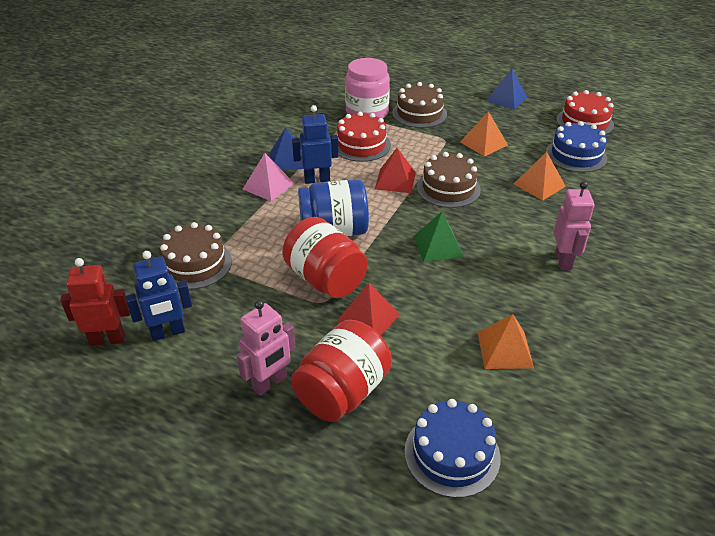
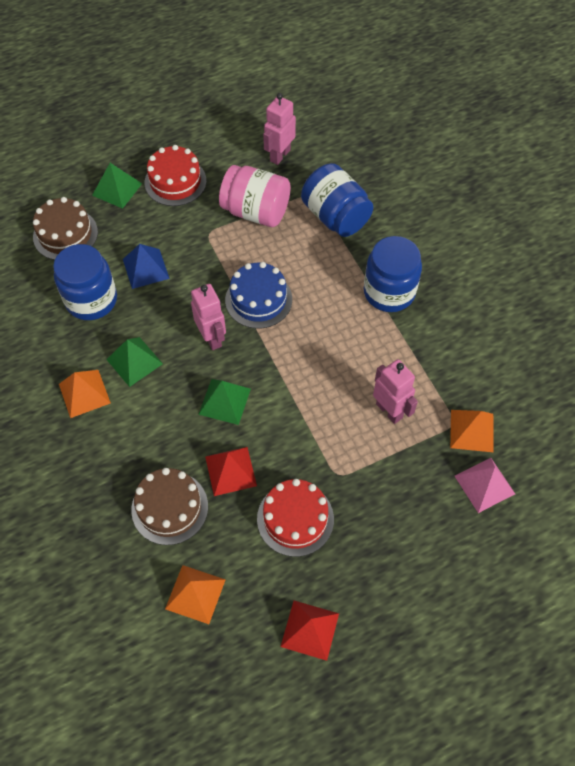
blue cake: 2 -> 1
blue jar: 1 -> 3
blue pyramid: 2 -> 1
blue robot: 2 -> 0
brown cake: 3 -> 2
green pyramid: 1 -> 3
pink robot: 2 -> 3
red jar: 2 -> 0
red robot: 1 -> 0

